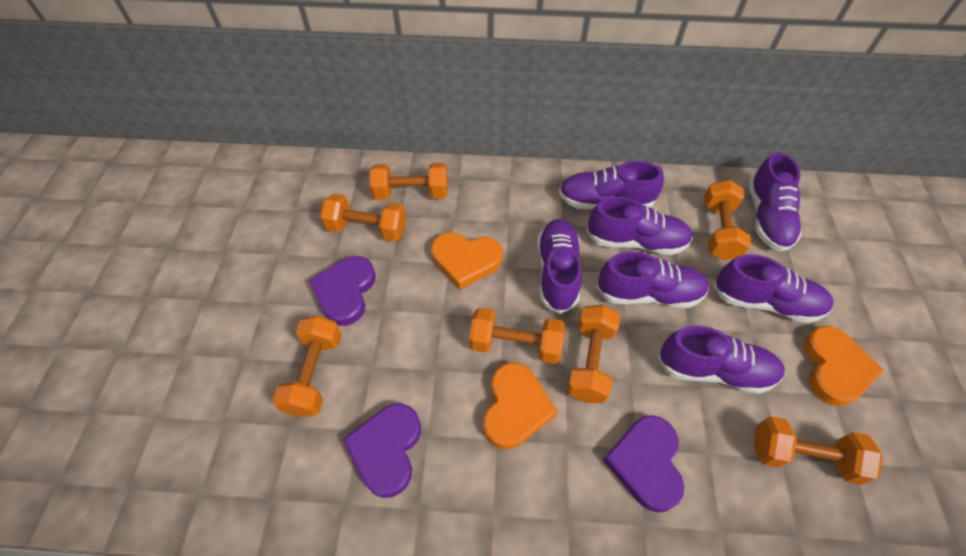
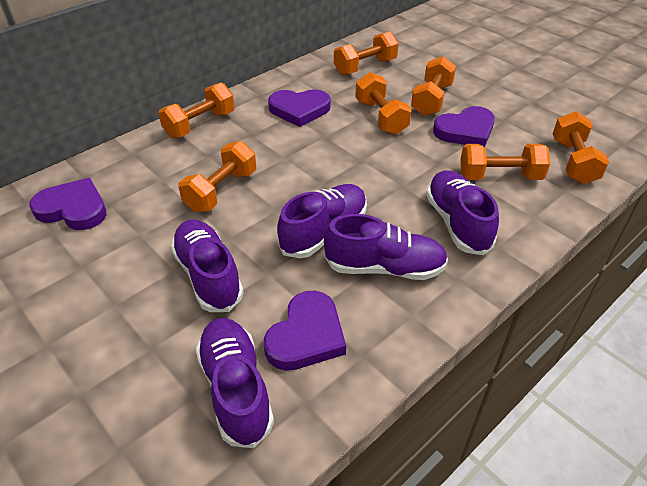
orange heart: 3 -> 0
purple heart: 3 -> 4
purple shoe: 7 -> 5

